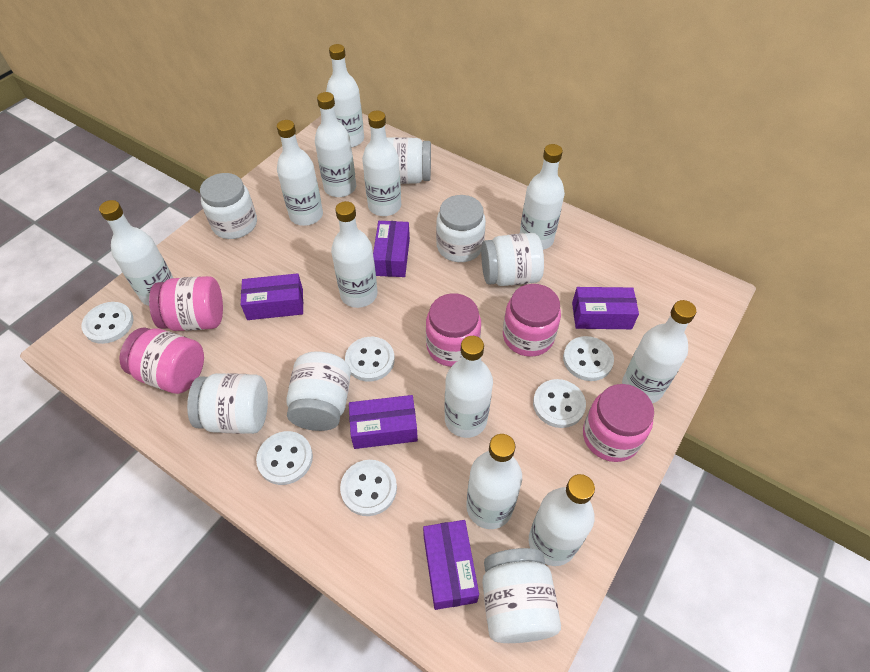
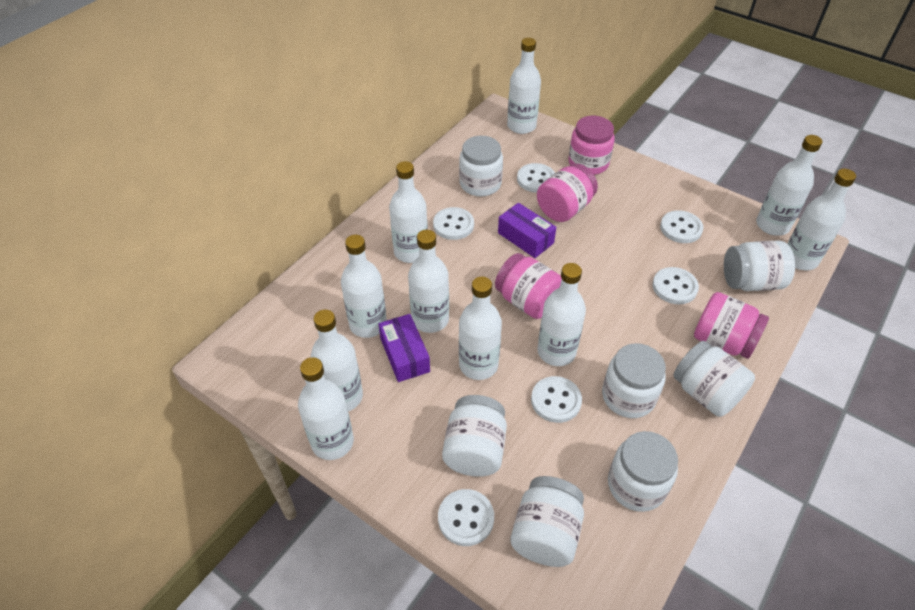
pink jar: 5 -> 4
purple box: 5 -> 2
white bottle: 11 -> 10

